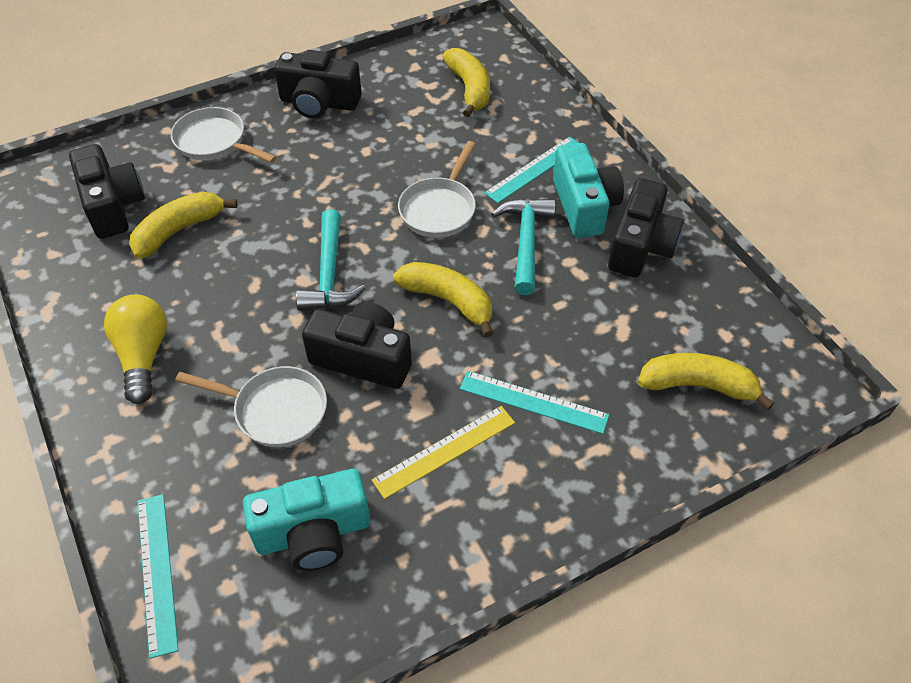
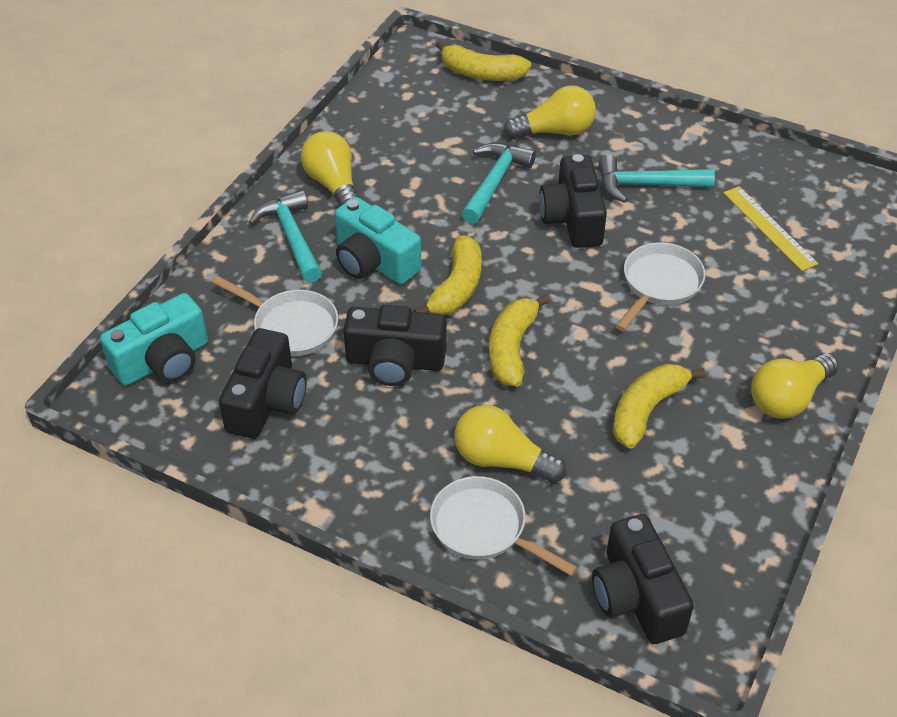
turquoise hammer: 2 -> 3
turquoise ruler: 3 -> 0
yellow light bulb: 1 -> 4

